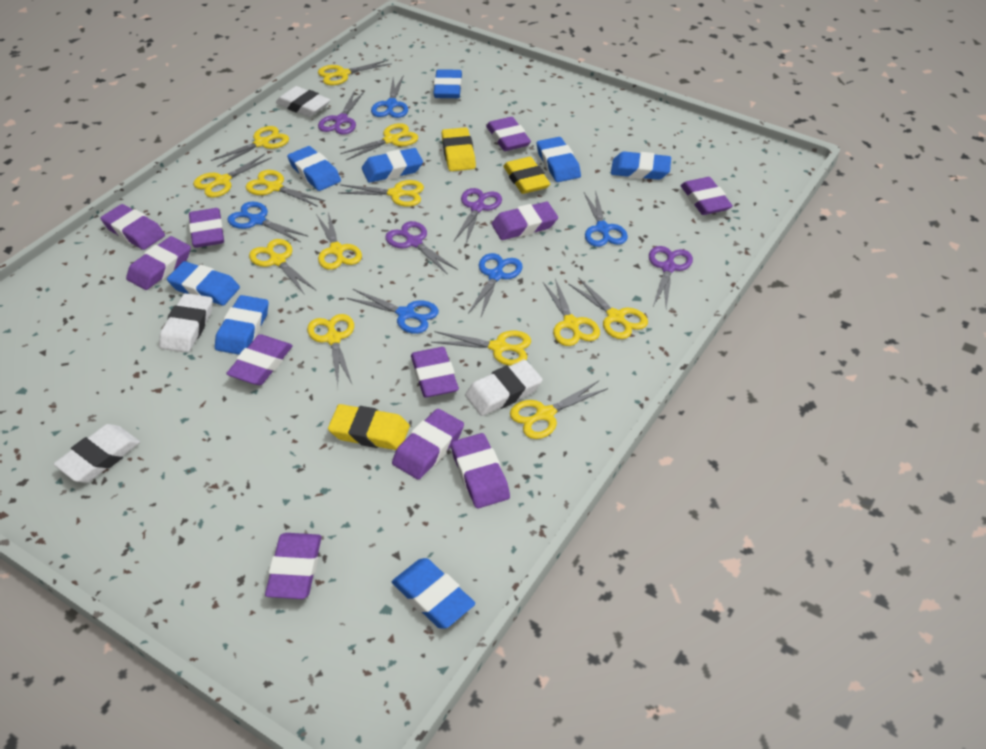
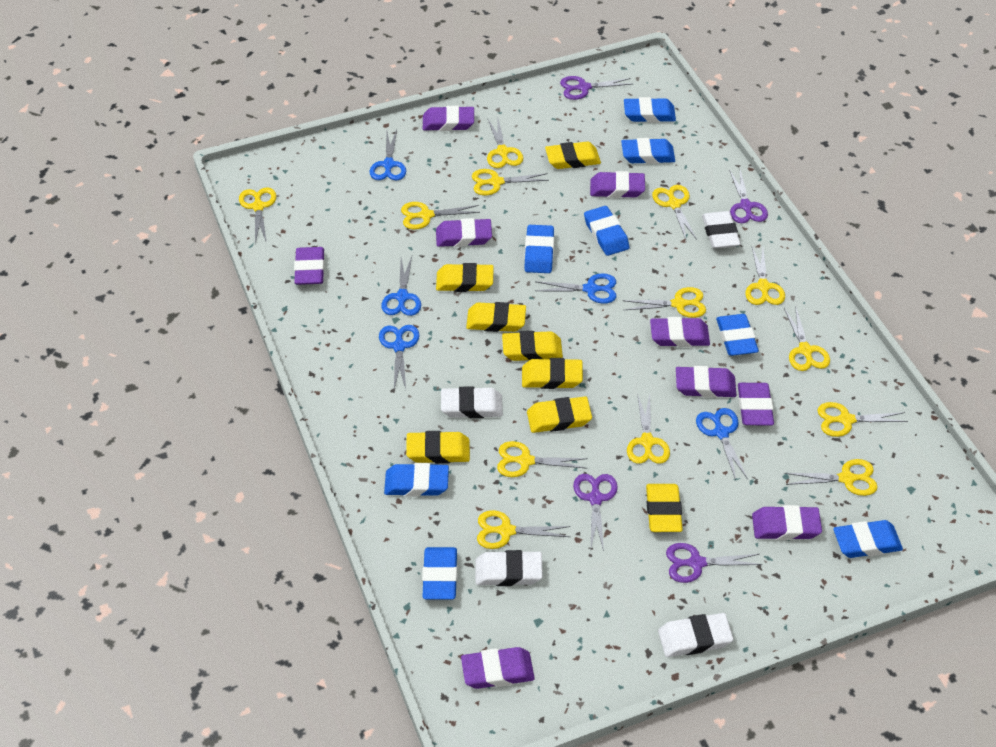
purple eraser: 11 -> 9
yellow eraser: 3 -> 8

